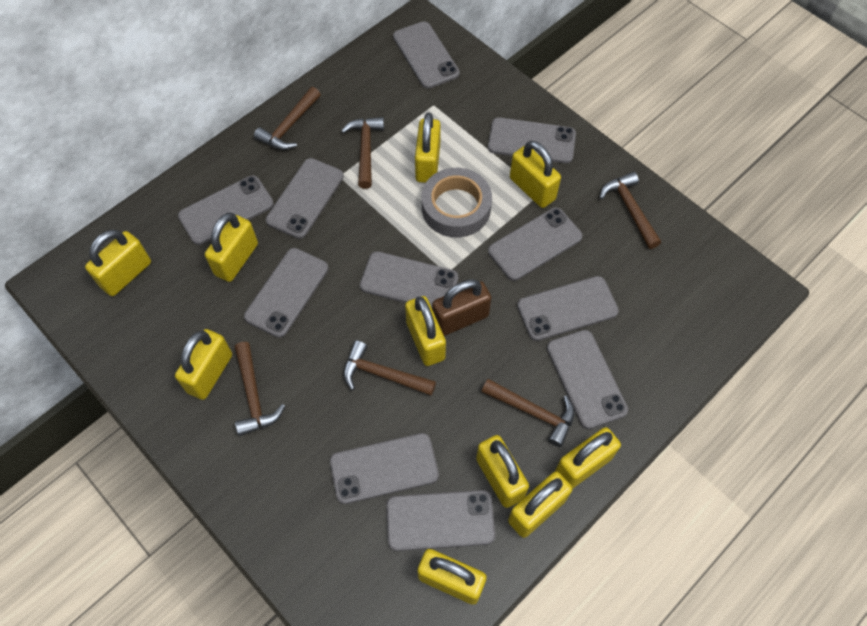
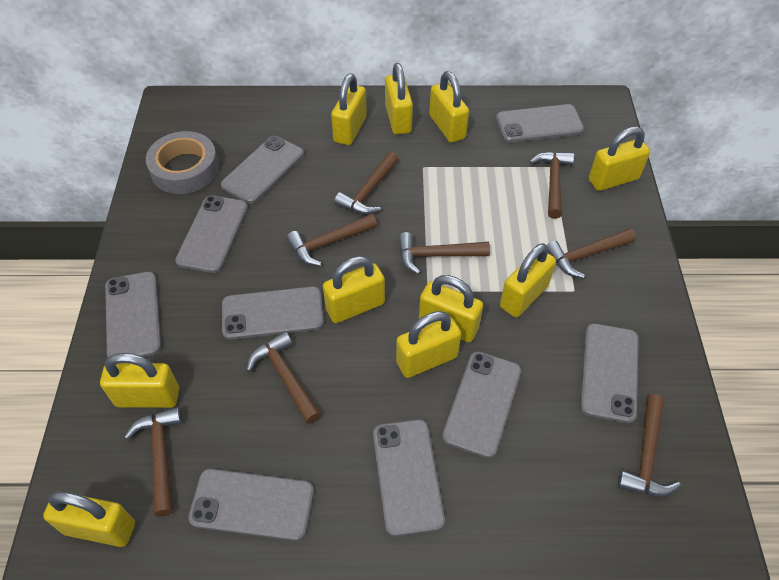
brown hammer: 6 -> 8
brown padlock: 1 -> 0
grey phone: 11 -> 9

